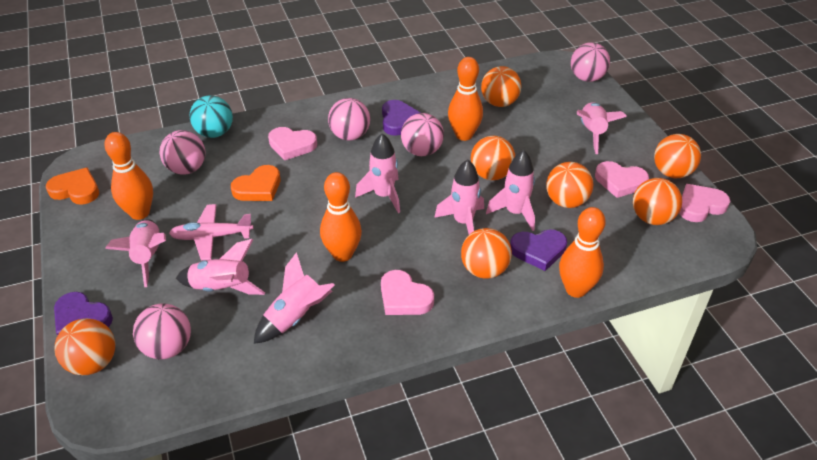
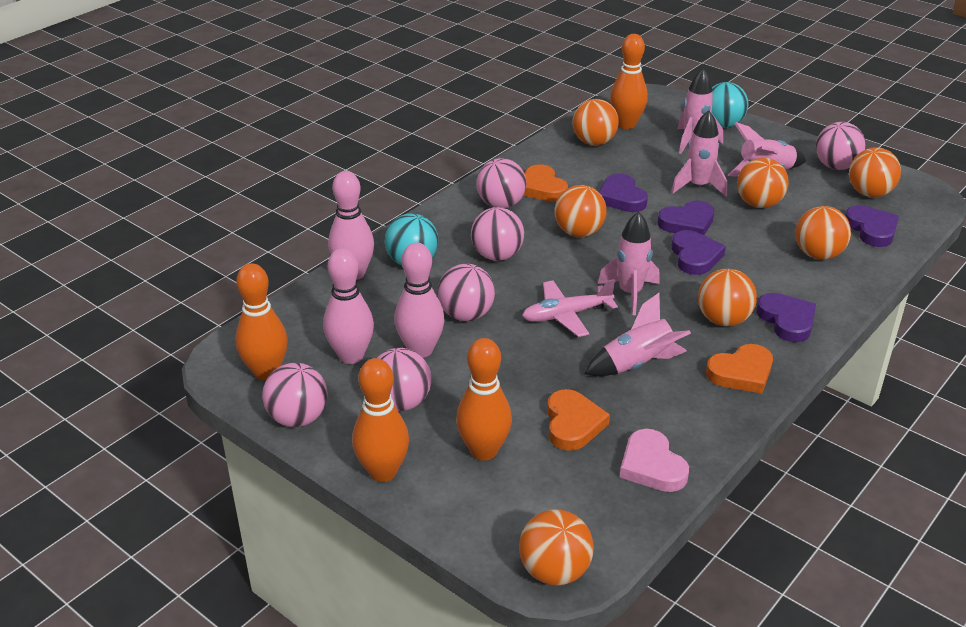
orange heart: 2 -> 3
pink ball: 5 -> 6
pink bowling pin: 0 -> 3
pink heart: 4 -> 1
pink rocket: 7 -> 5
purple heart: 3 -> 5
turquoise ball: 1 -> 2

